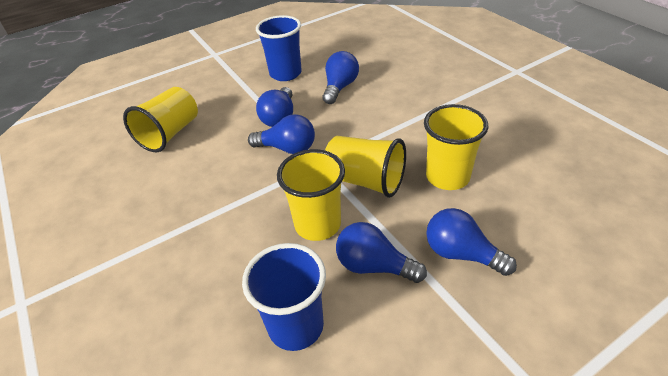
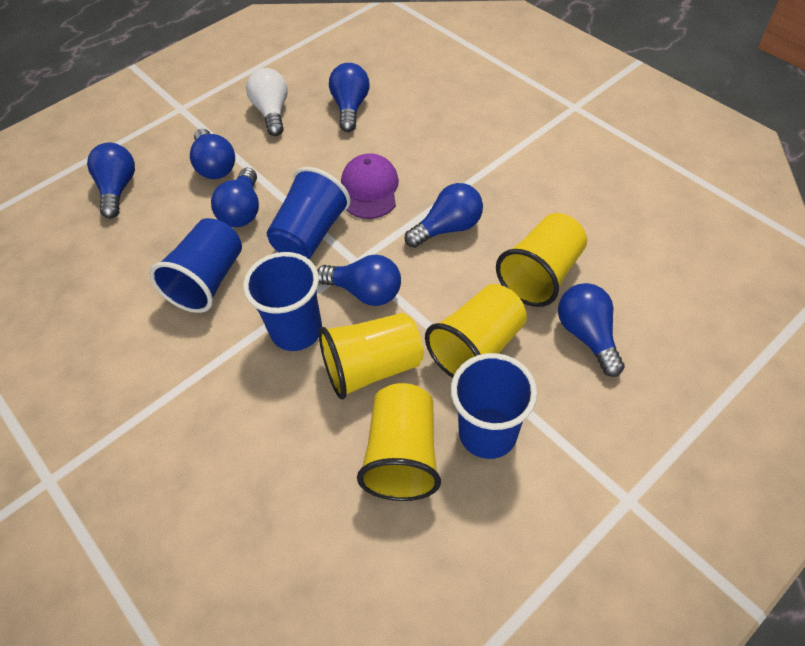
blue cup: 2 -> 4
blue light bulb: 5 -> 7
purple cap: 0 -> 1
white light bulb: 0 -> 1

